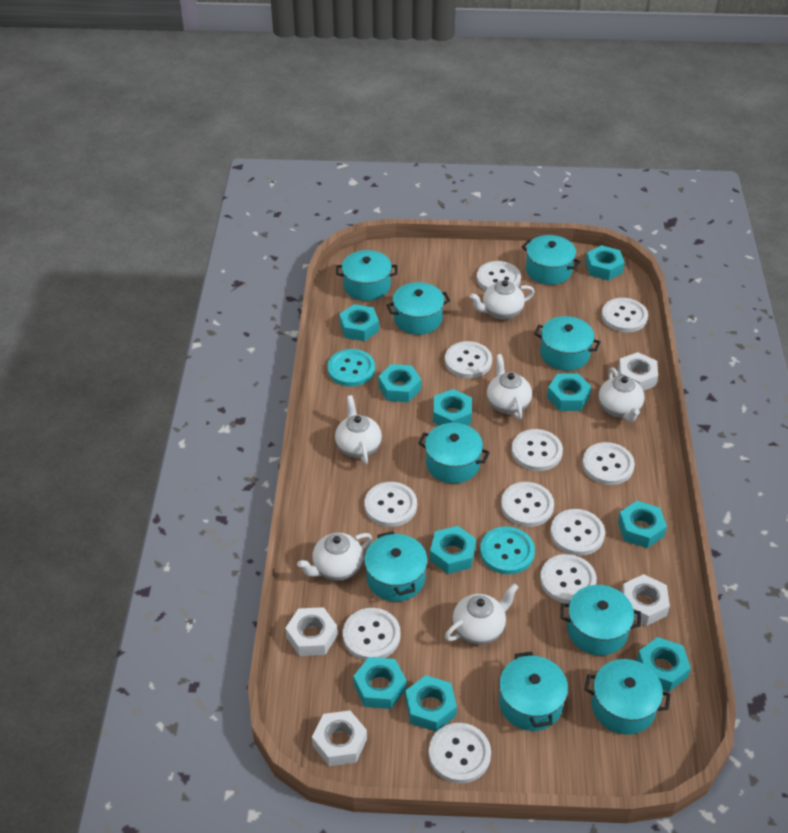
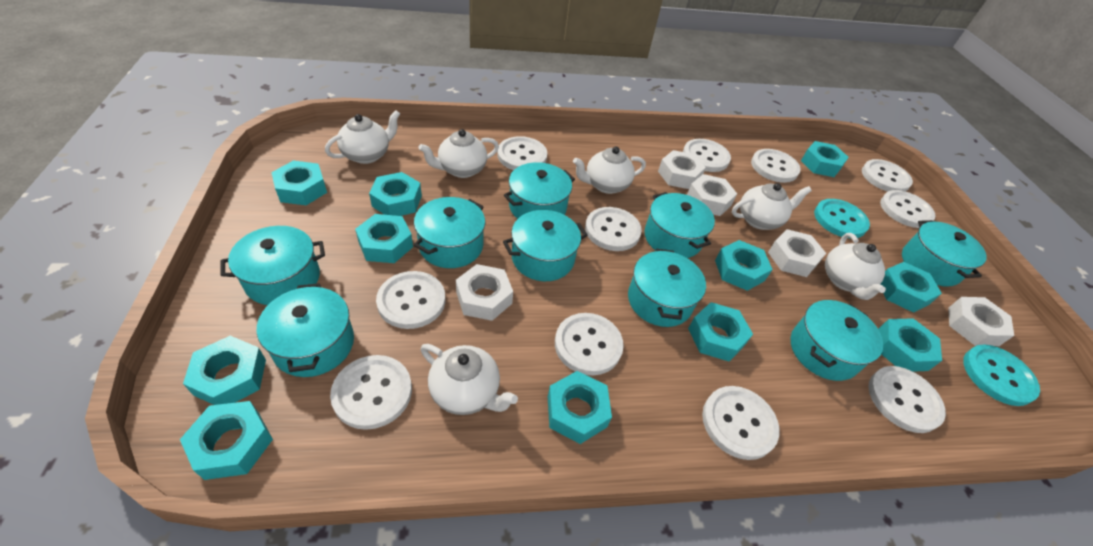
turquoise nut: 10 -> 11
white nut: 4 -> 5

